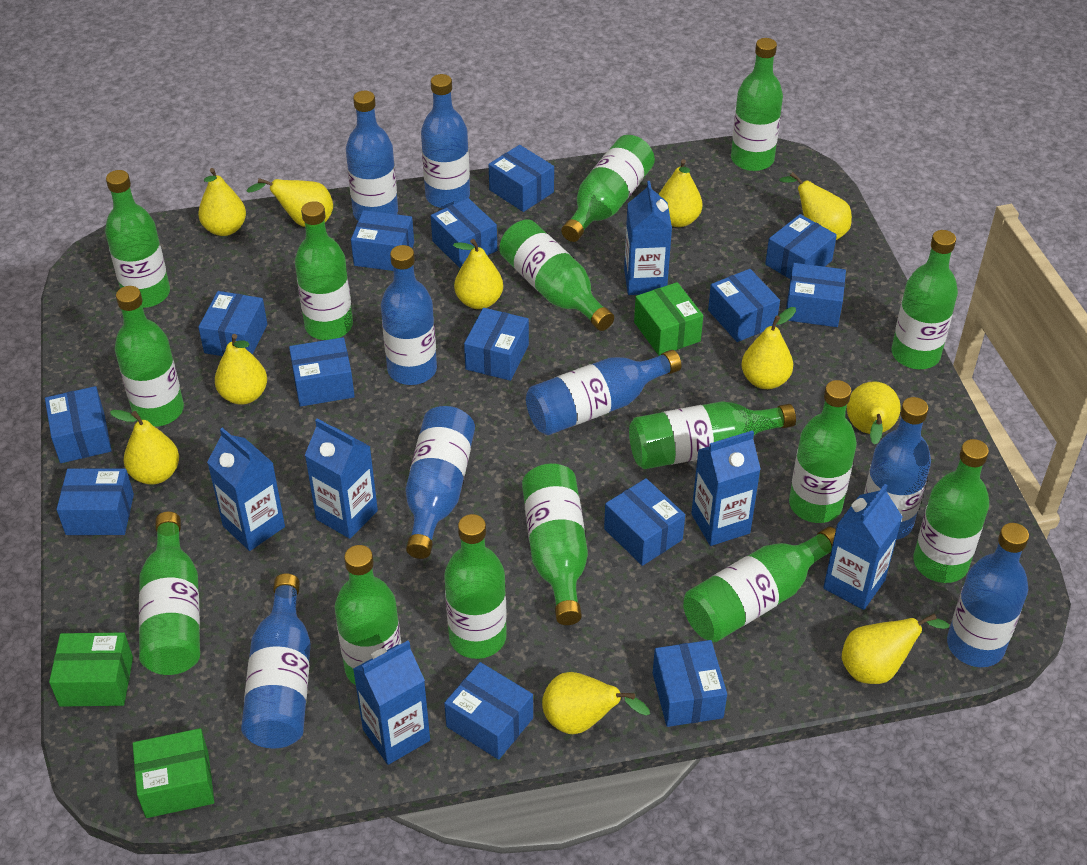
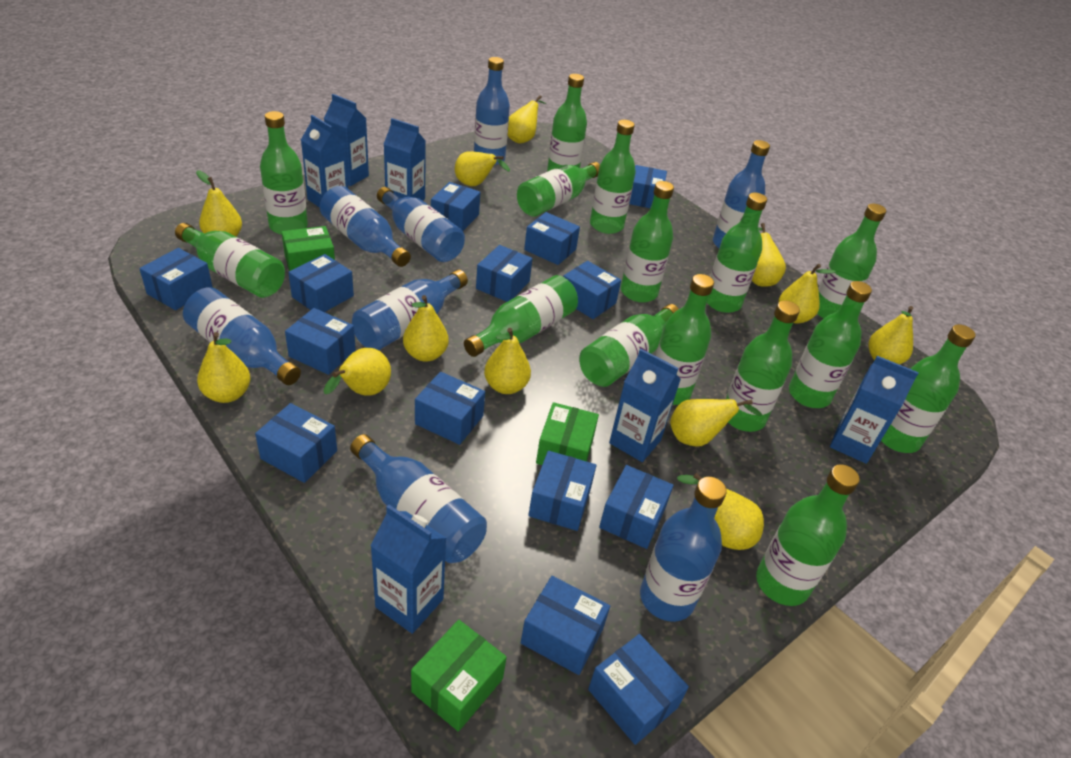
yellow pear: 11 -> 12

